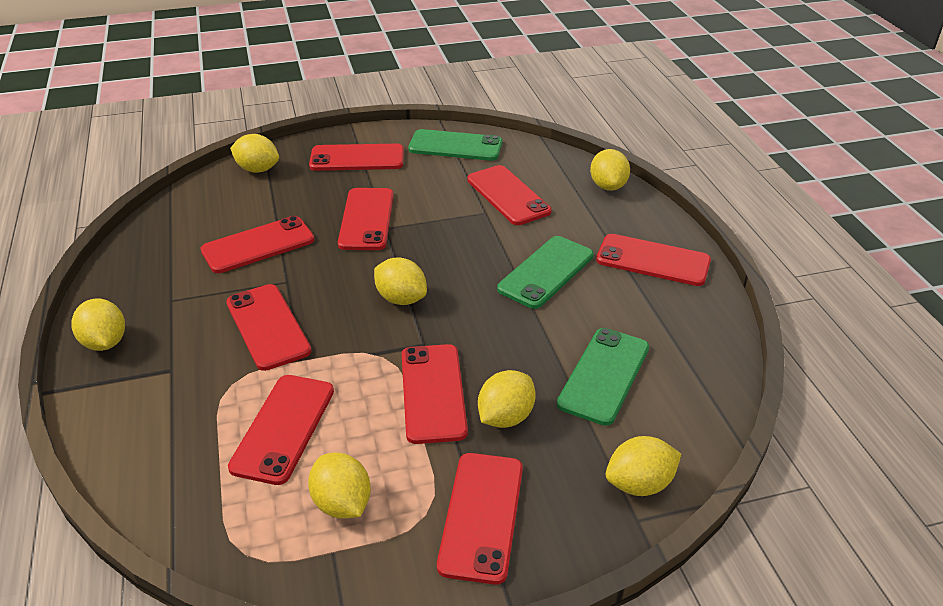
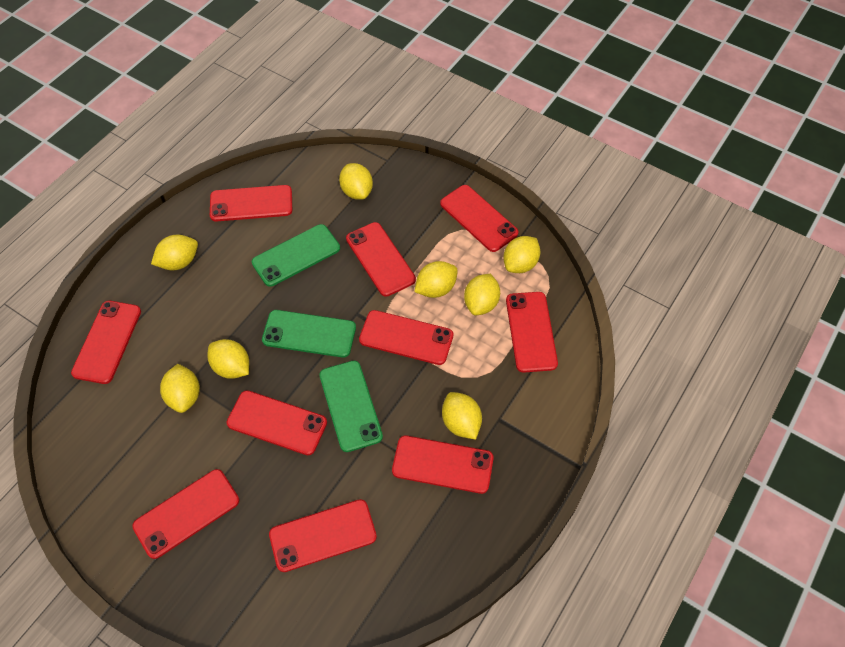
red phone: 9 -> 10
yellow lemon: 7 -> 8

